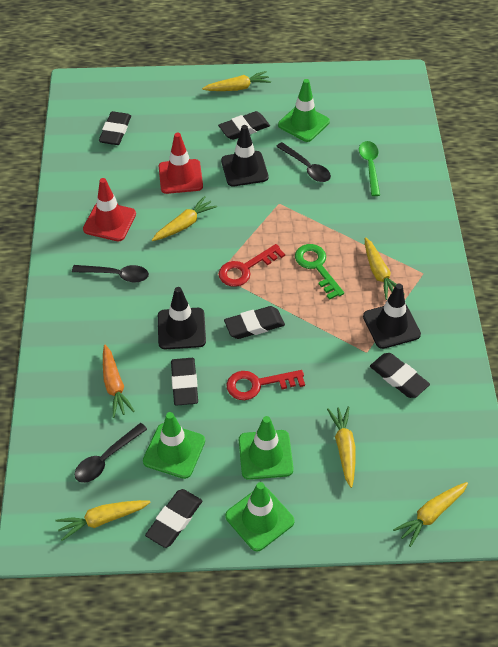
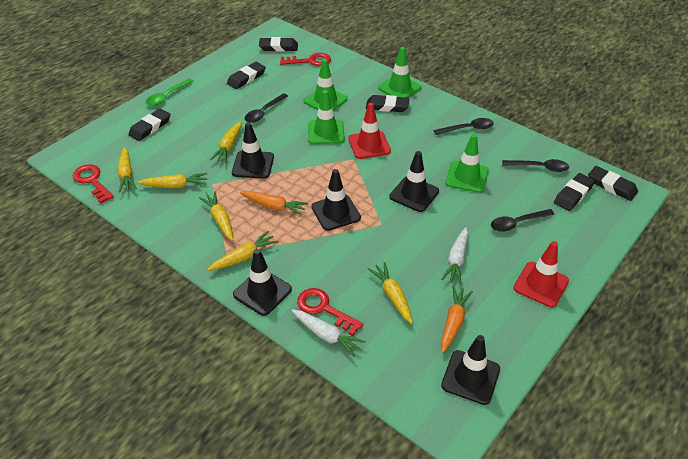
black spoon: 3 -> 4
black traffic cone: 3 -> 5
green key: 1 -> 0
orange carrot: 1 -> 2
red key: 2 -> 3
white carrot: 0 -> 2

